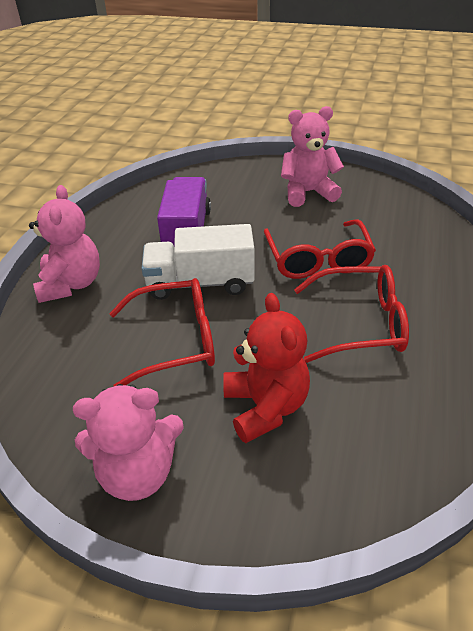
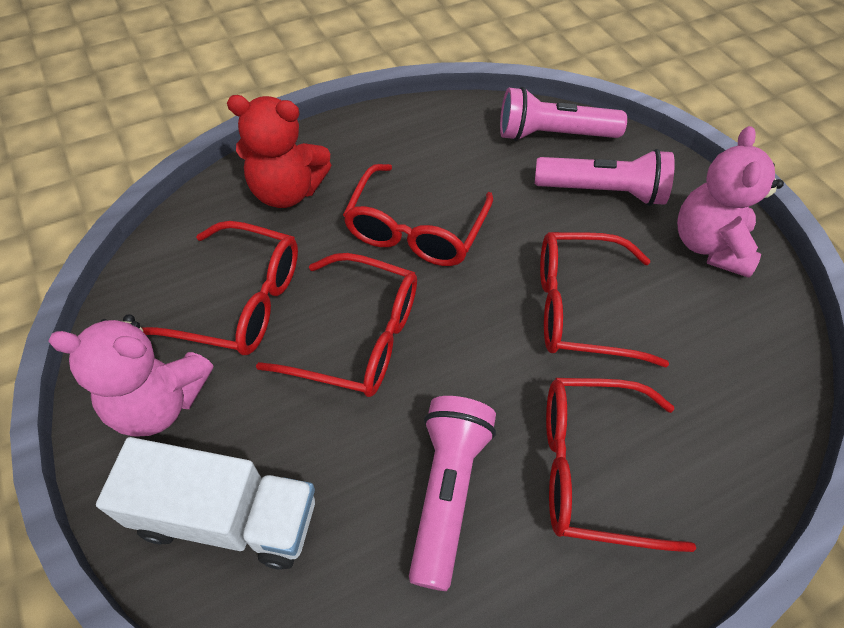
pink flashlight: 0 -> 3
pink teddy bear: 3 -> 2
purple truck: 1 -> 0
red glasses: 3 -> 5

